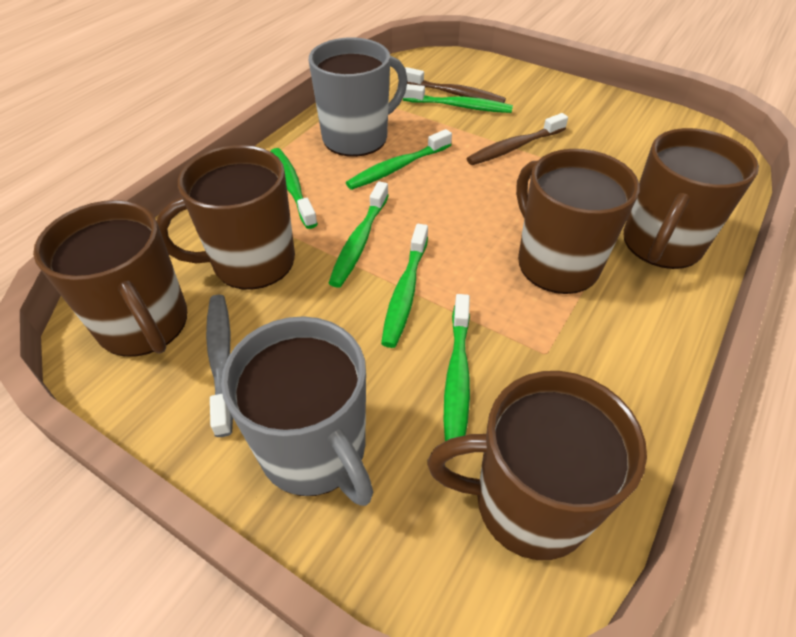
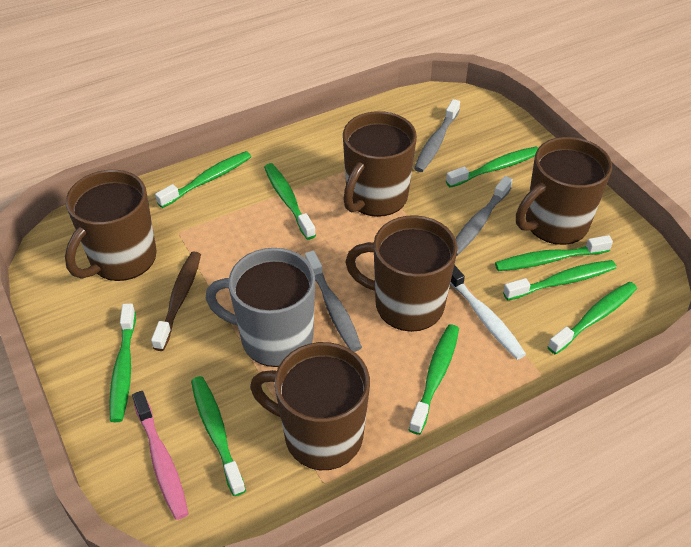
brown toothbrush: 2 -> 1
green toothbrush: 6 -> 9
grey mug: 2 -> 1
grey toothbrush: 1 -> 3
pink toothbrush: 0 -> 1
white toothbrush: 0 -> 1

